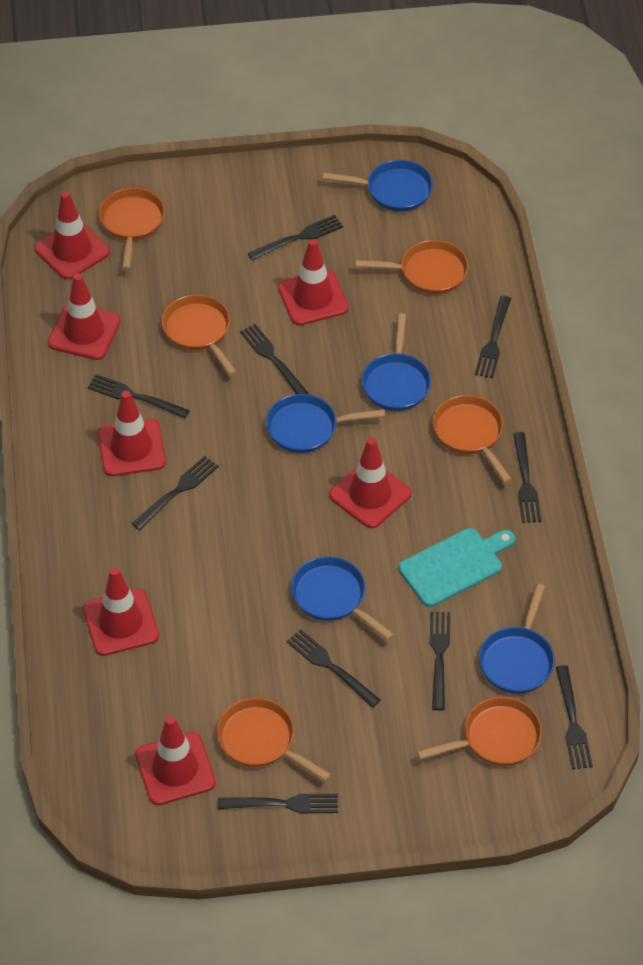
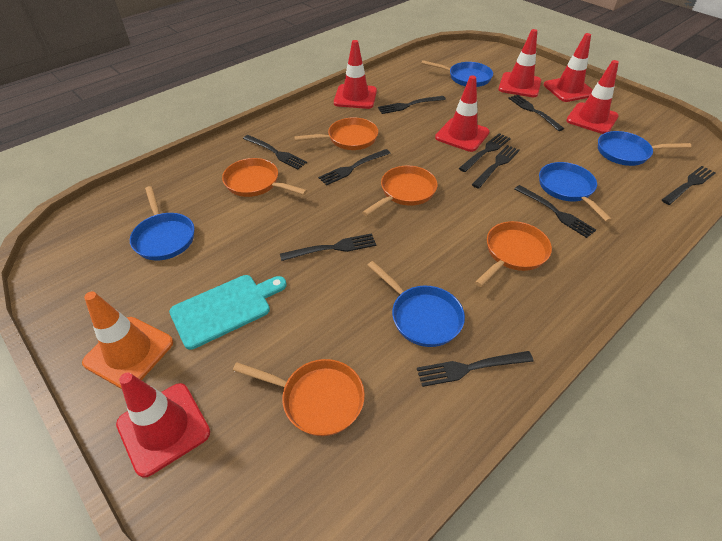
orange pan: 6 -> 5
orange traffic cone: 0 -> 1
red traffic cone: 7 -> 6

